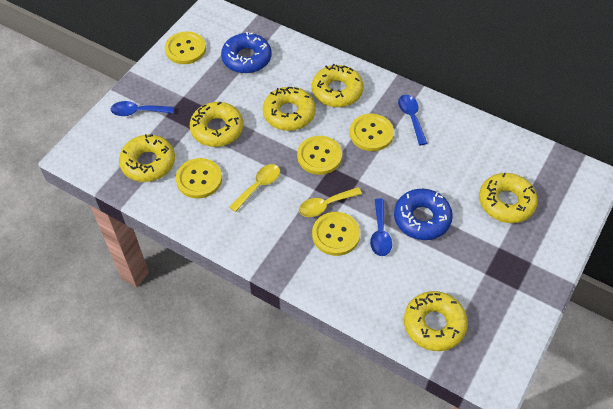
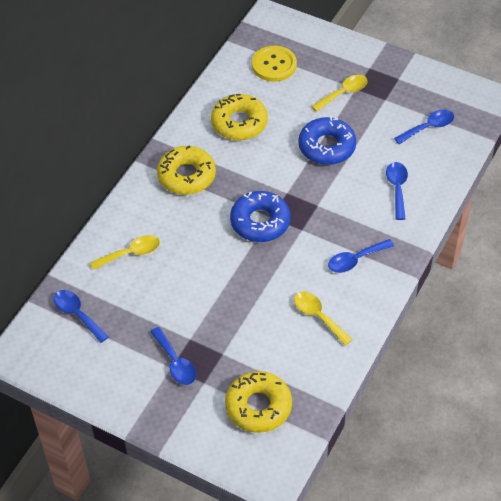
blue spoon: 3 -> 5
yellow button: 5 -> 1
yellow donut: 6 -> 3
yellow spoon: 2 -> 3

